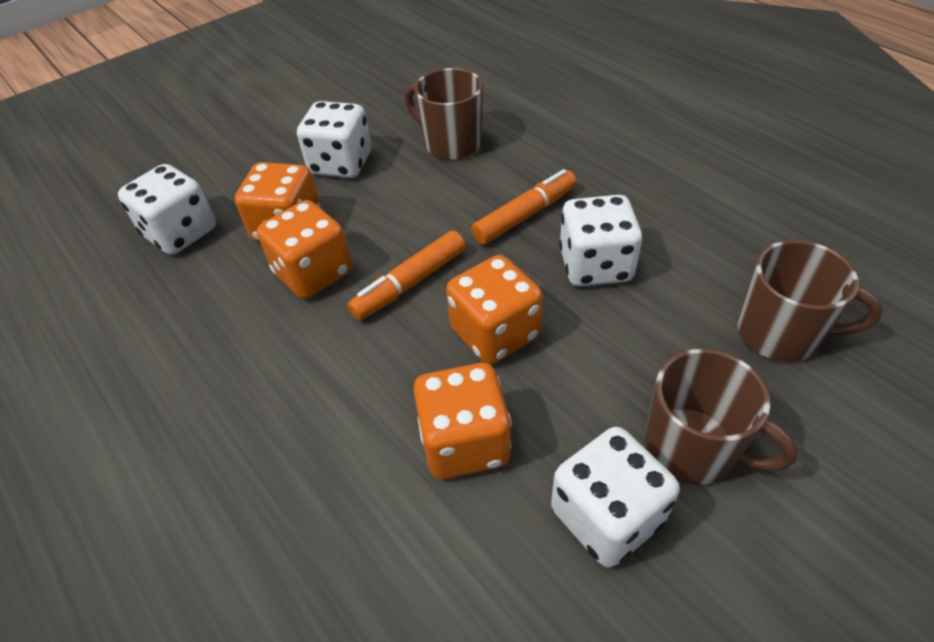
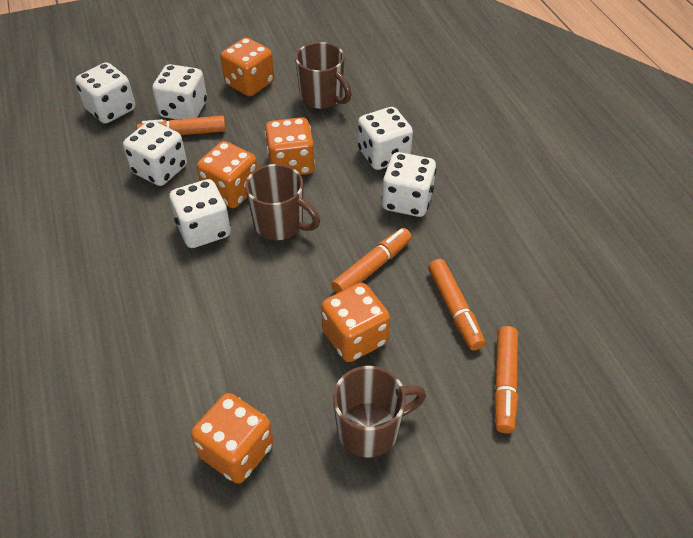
orange dice: 4 -> 5
orange marker: 2 -> 4
white dice: 4 -> 6

